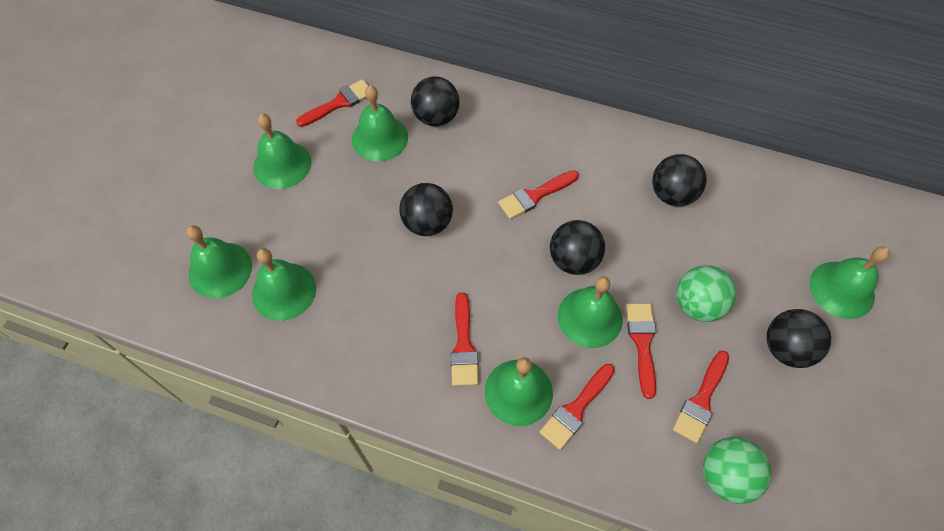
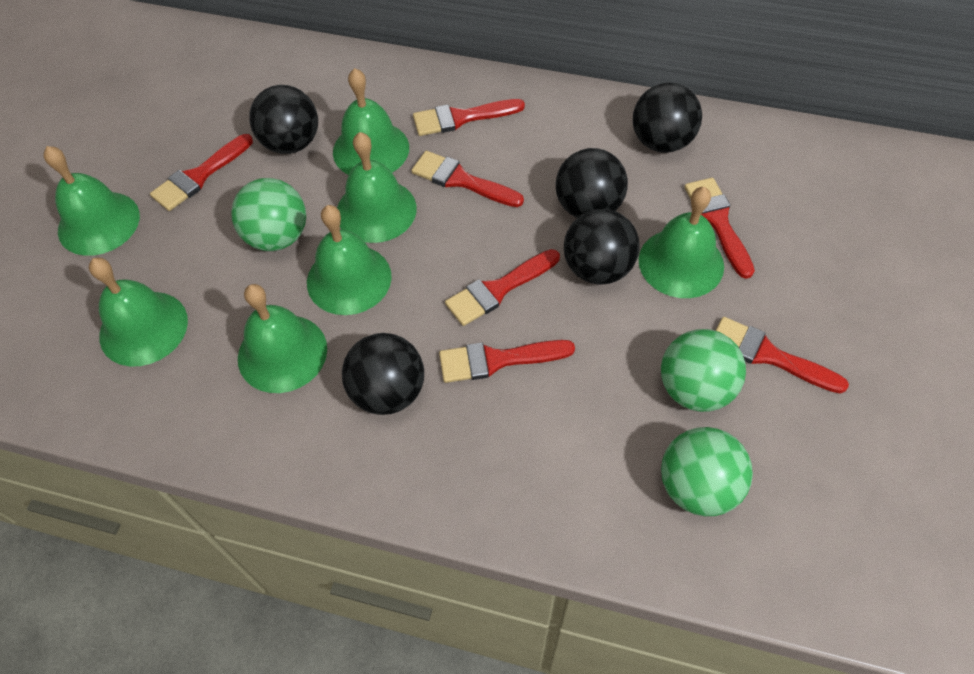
green ball: 2 -> 3
red brush: 6 -> 7

